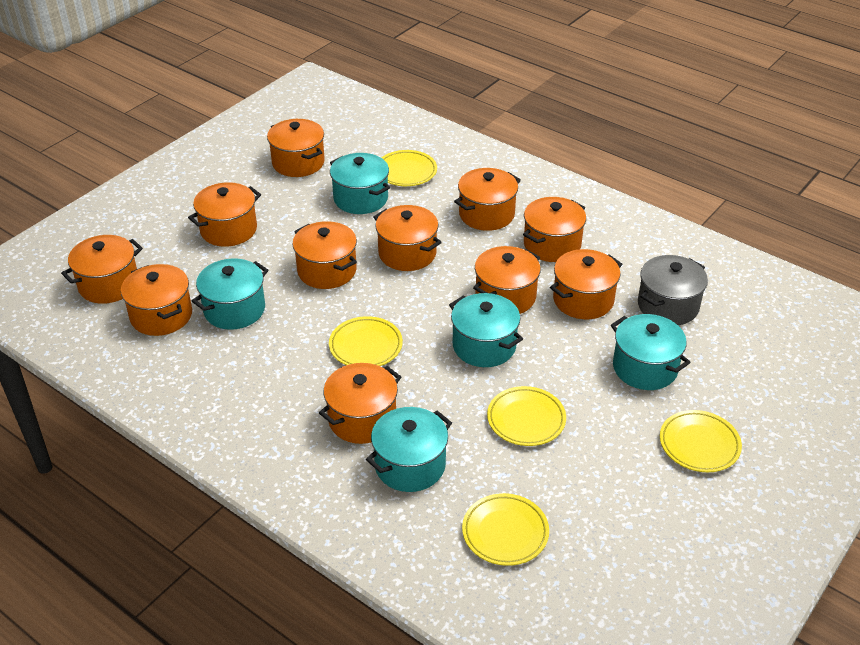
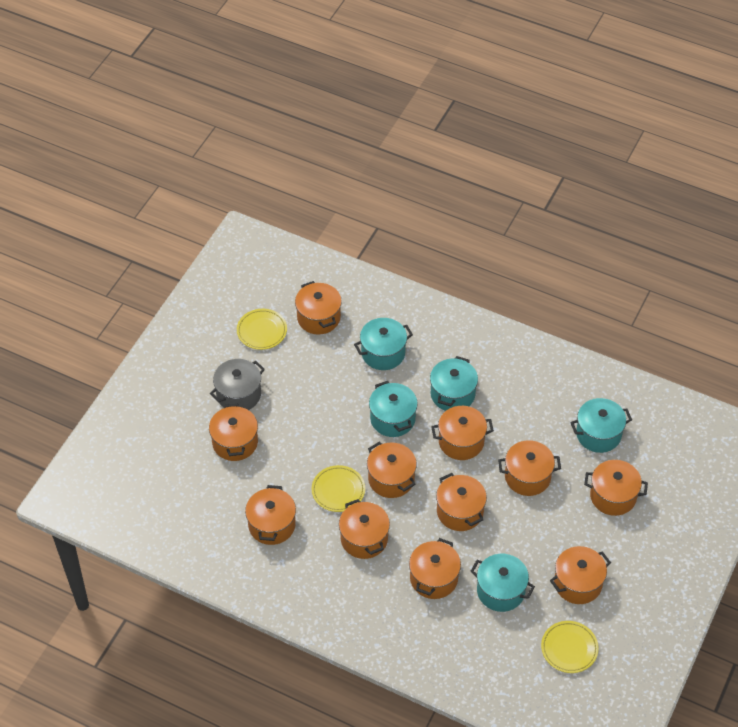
yellow plate: 5 -> 3

